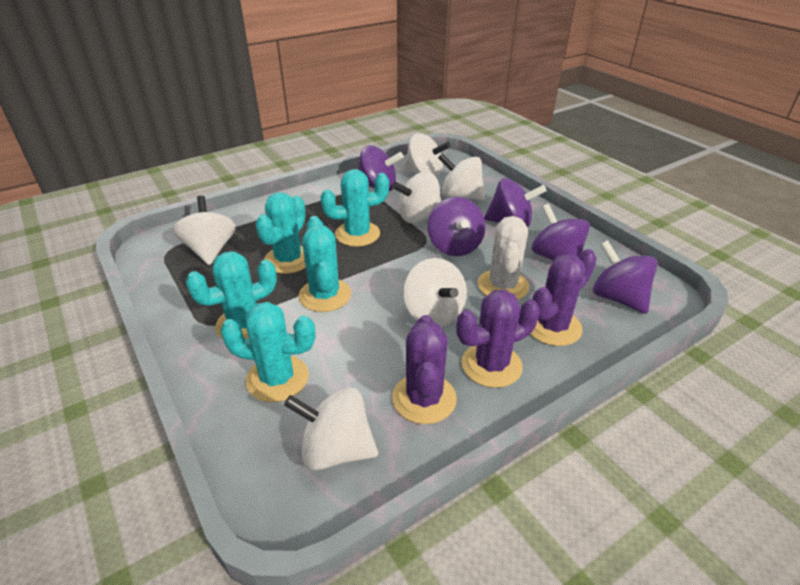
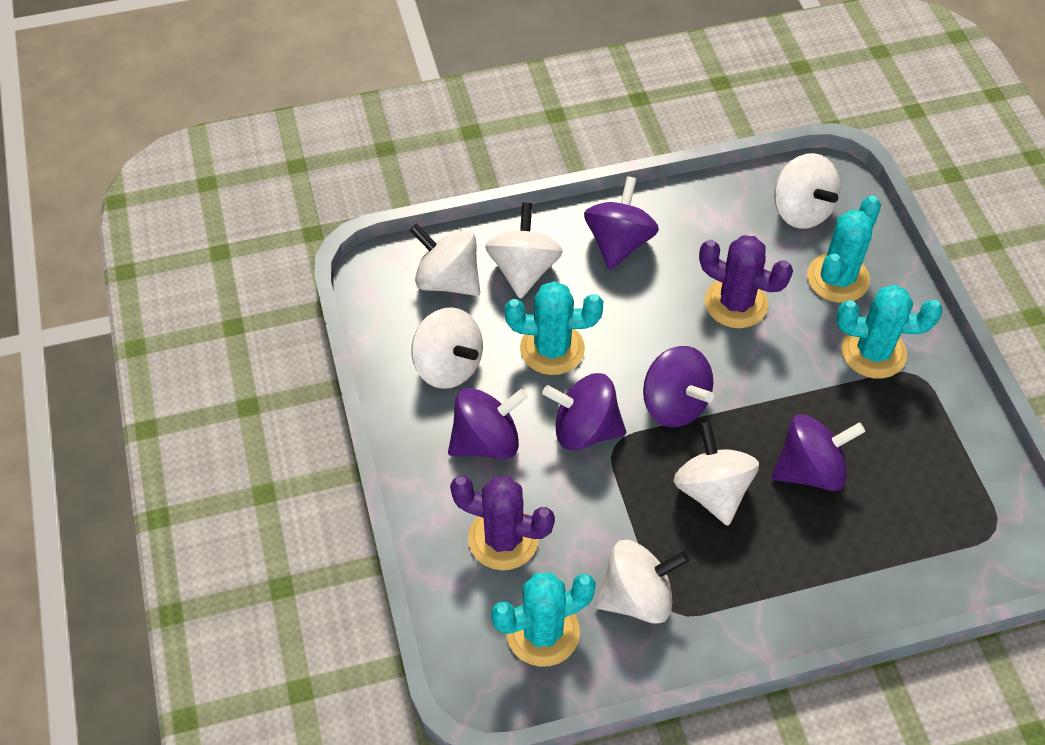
purple cactus: 3 -> 2
turquoise cactus: 5 -> 4
white cactus: 1 -> 0

